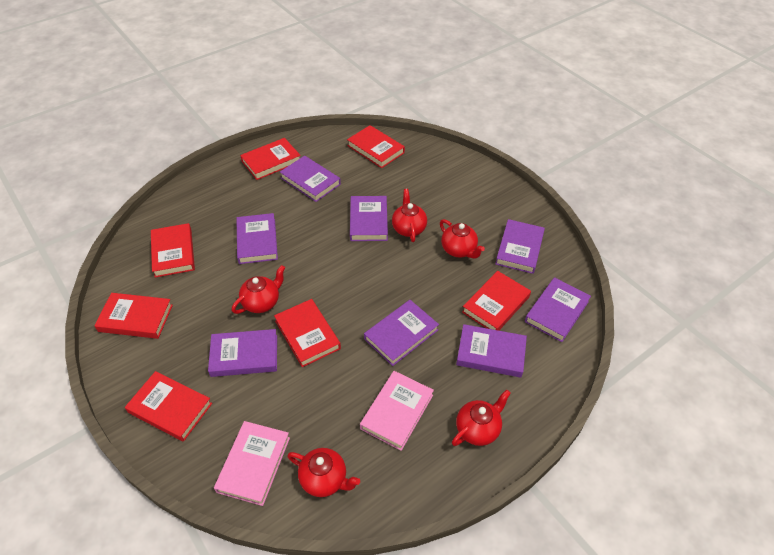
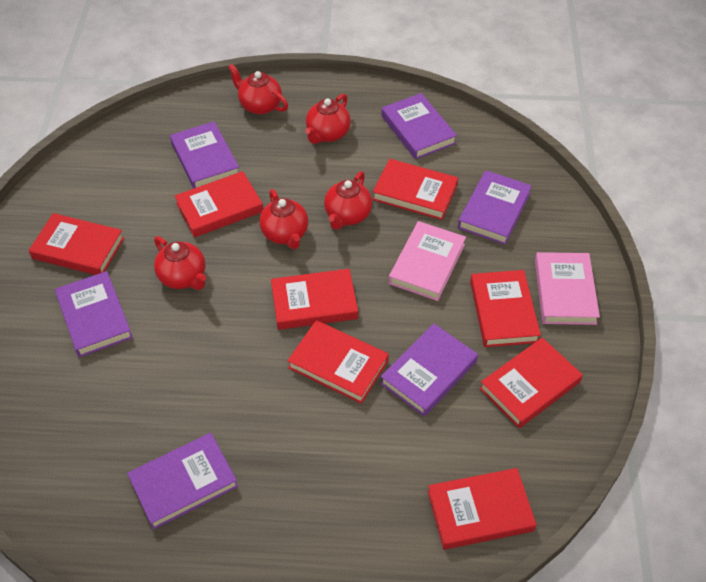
purple book: 8 -> 6
red book: 7 -> 8

